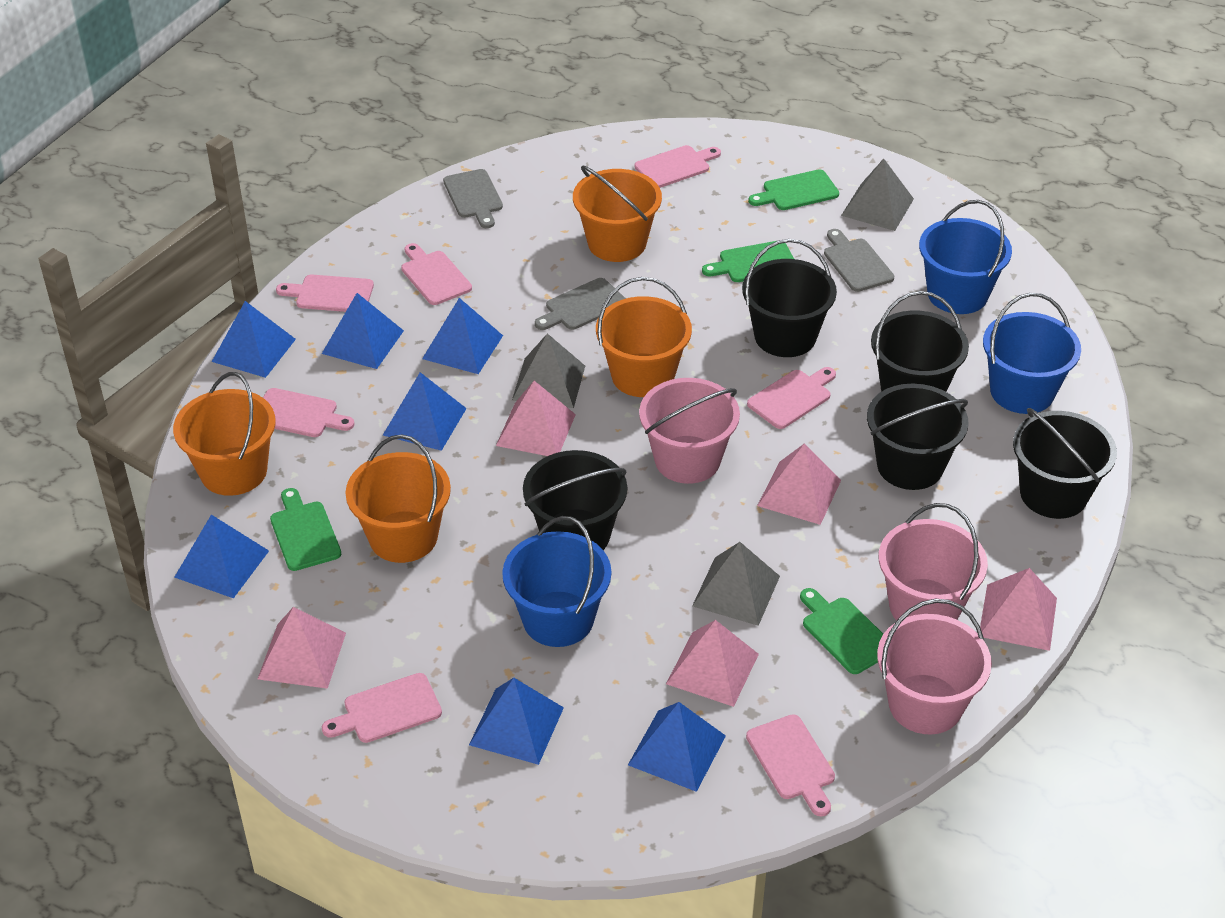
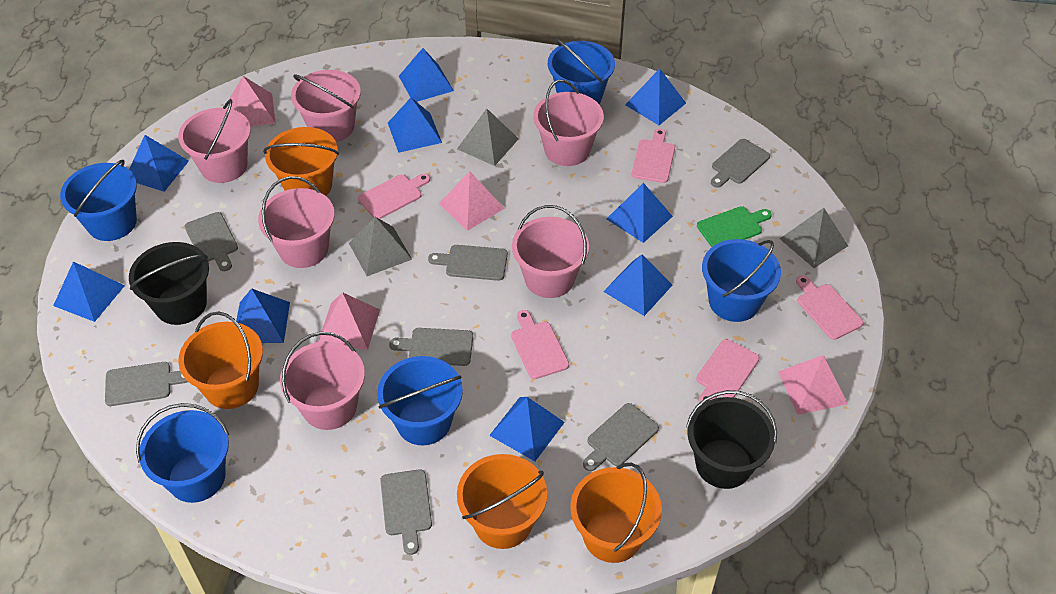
black bucket: 5 -> 2
blue bucket: 3 -> 5
blue pyramid: 7 -> 9
green cutting board: 4 -> 1
grey cutting board: 3 -> 7
pink bucket: 3 -> 6
pink cutting board: 7 -> 5
pink pyramid: 5 -> 4

